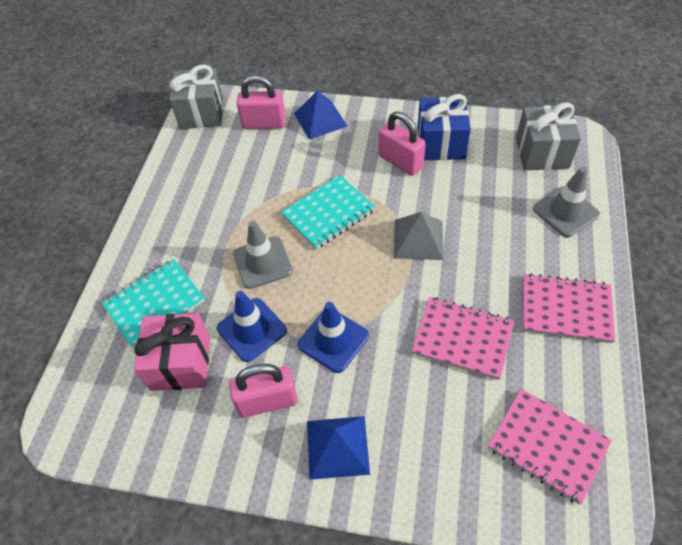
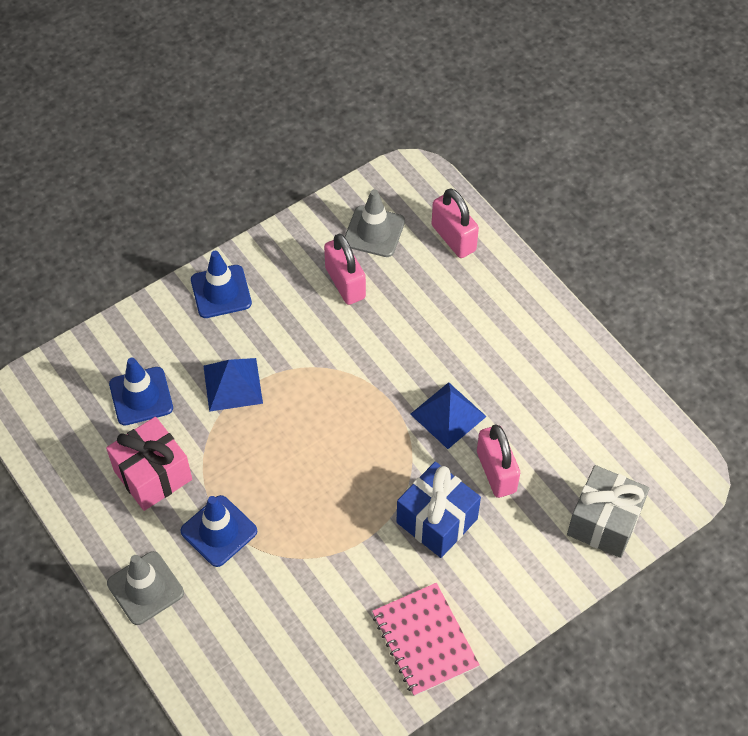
blue traffic cone: 2 -> 3
grey gift: 2 -> 1
grey pyramid: 1 -> 0
pink notebook: 3 -> 1
turquoise notebook: 2 -> 0

